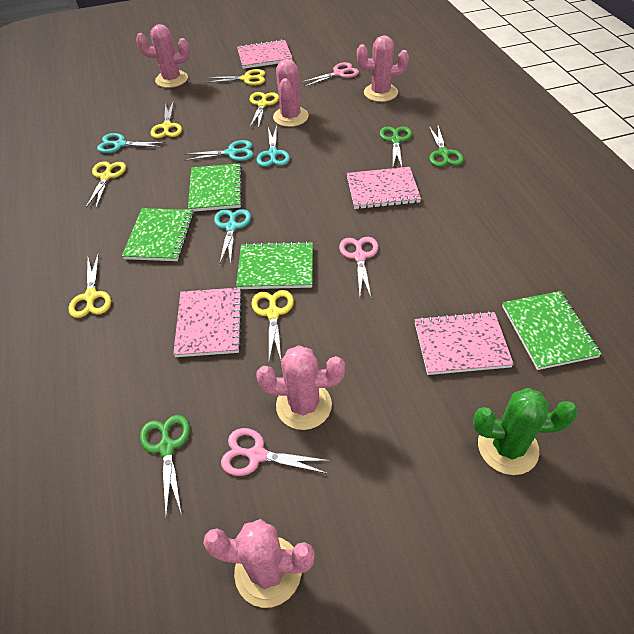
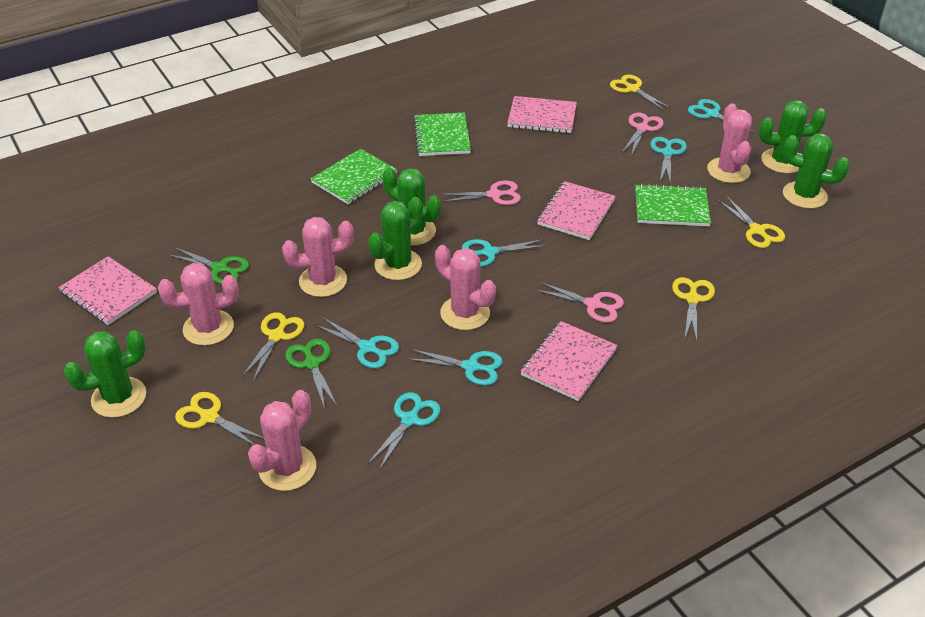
green cactus: 1 -> 5
green notebook: 4 -> 3
green scissors: 3 -> 2
turquoise scissors: 4 -> 6
yellow scissors: 6 -> 5

